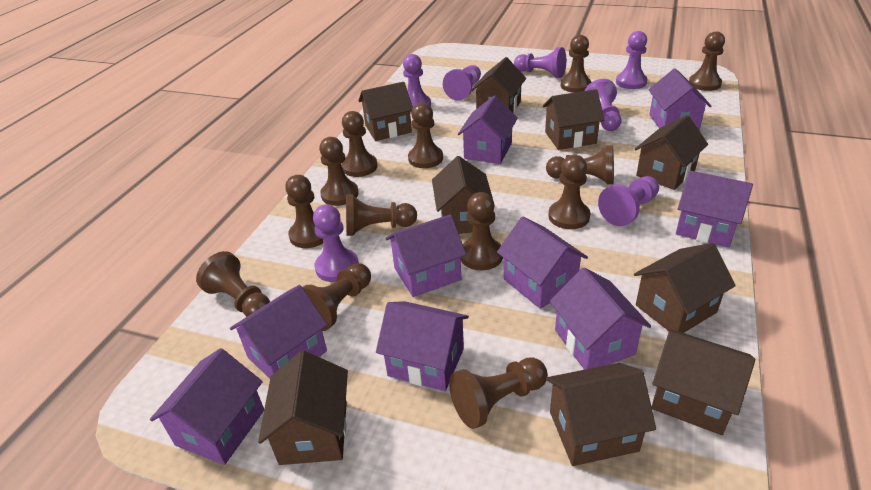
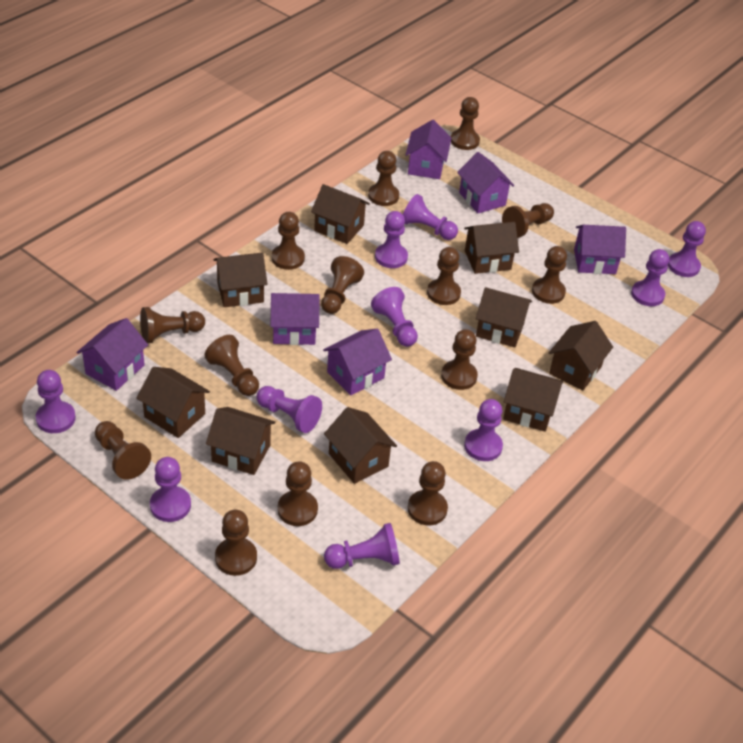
brown pawn: 13 -> 14
purple house: 9 -> 6
purple pawn: 7 -> 10

